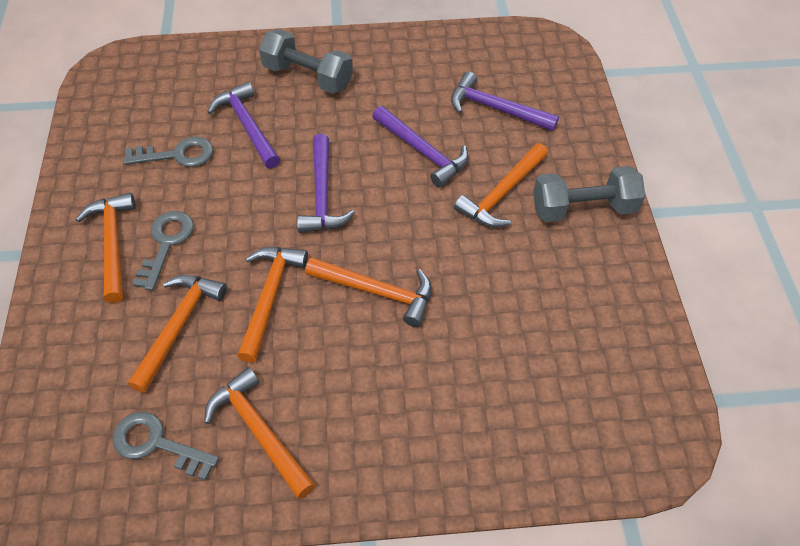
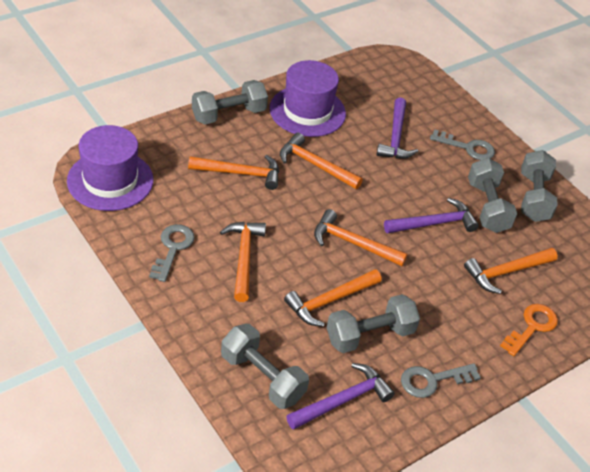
grey dumbbell: 2 -> 5
orange key: 0 -> 1
purple hammer: 4 -> 3
purple hat: 0 -> 2

